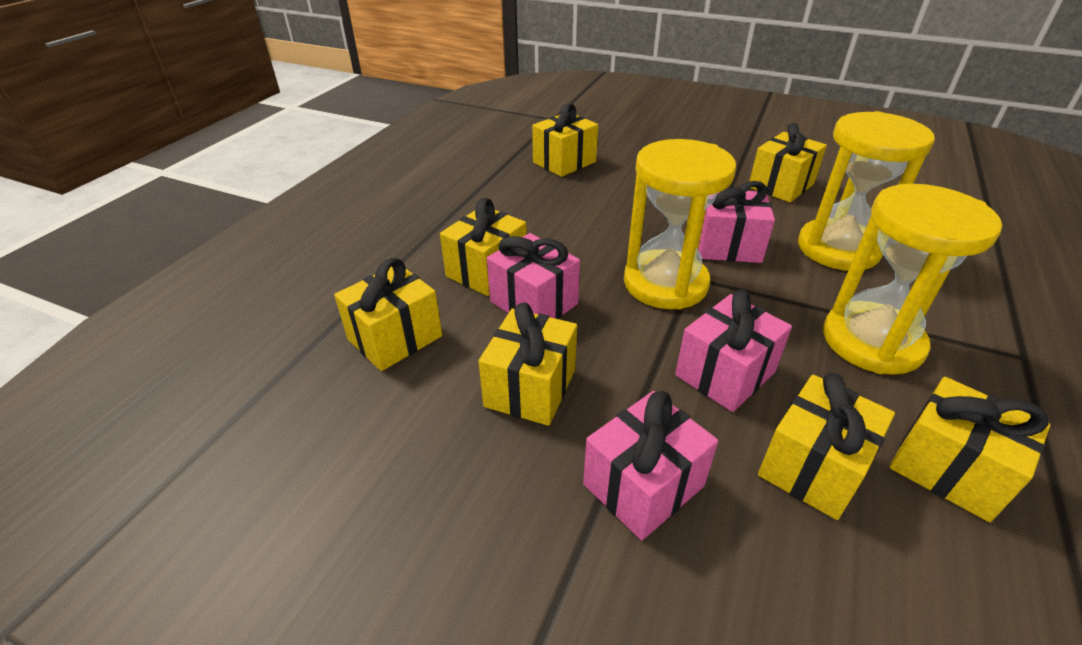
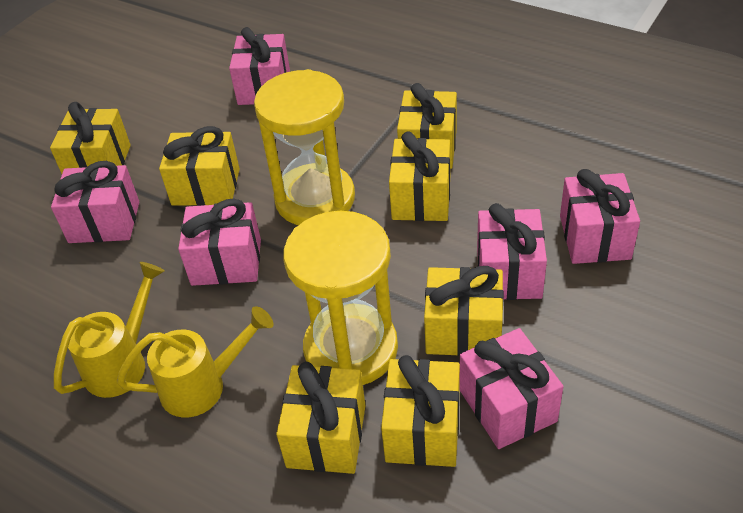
pink gift: 4 -> 6
yellow hourglass: 3 -> 2
yellow watering can: 0 -> 2

